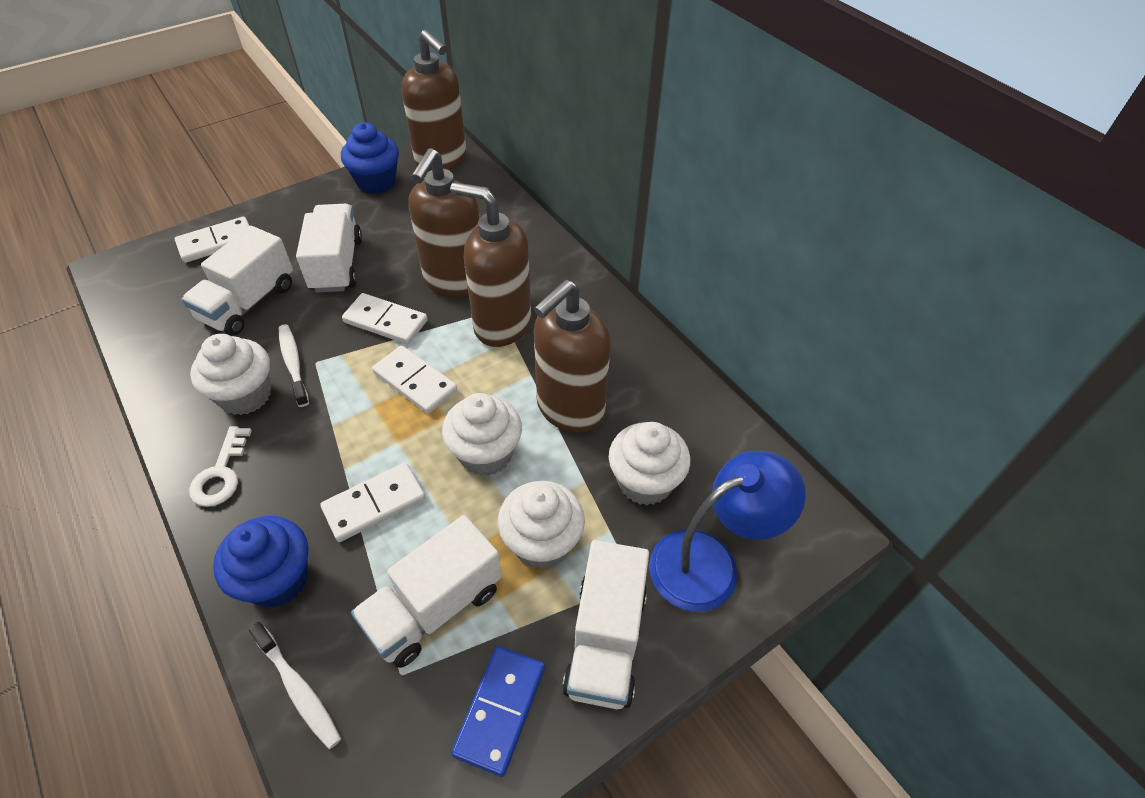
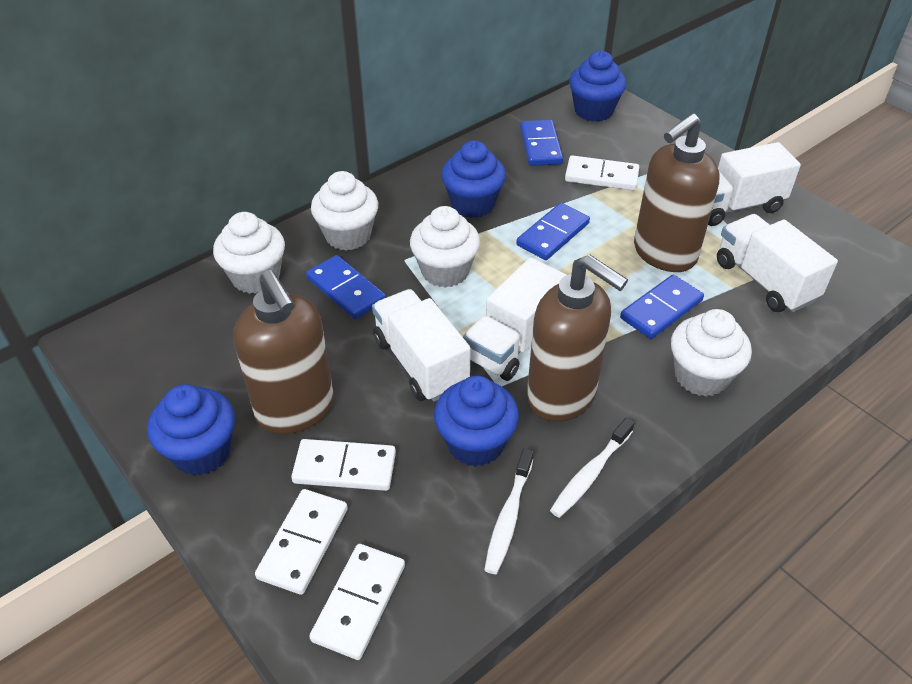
blue cupcake: 2 -> 4
blue domino: 1 -> 4
blue lamp: 1 -> 0
brown soap dispenser: 4 -> 3
white key: 1 -> 0

